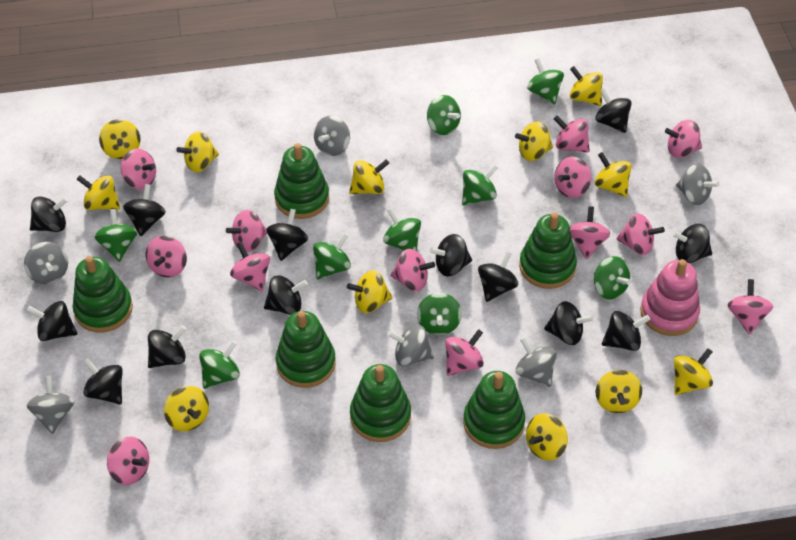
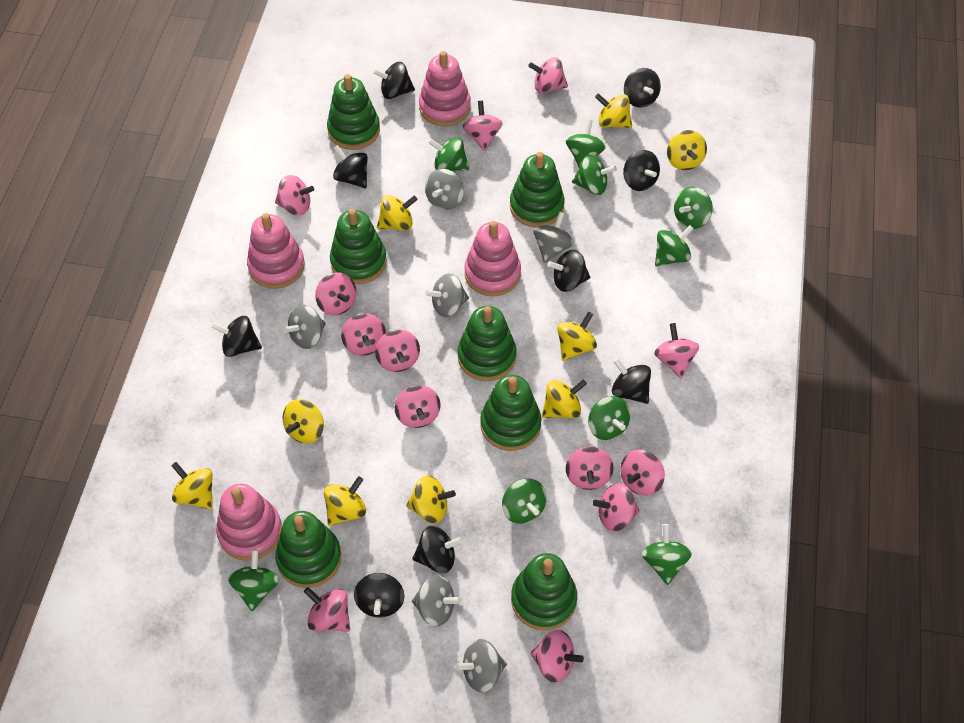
black spinning top: 13 -> 9
green stacking toy: 6 -> 7
pink stacking toy: 1 -> 4
yellow spinning top: 12 -> 9

